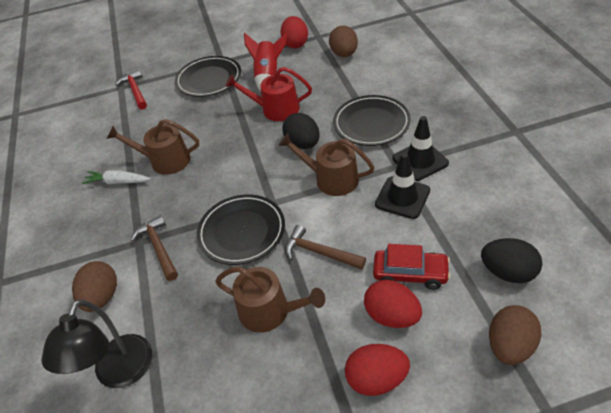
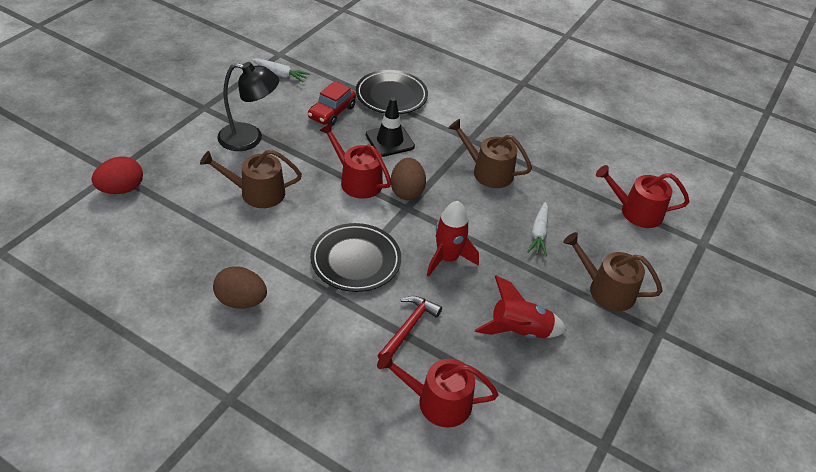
black egg: 2 -> 0
black plate: 3 -> 2
black traffic cone: 2 -> 1
brown egg: 3 -> 2
brown hammer: 2 -> 0
red egg: 3 -> 1
red rocket: 1 -> 2
red watering can: 1 -> 3
white carrot: 1 -> 2

